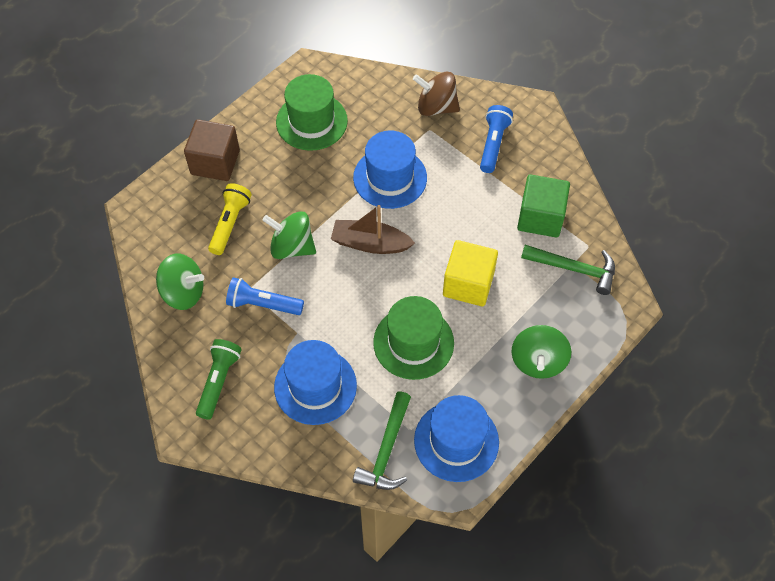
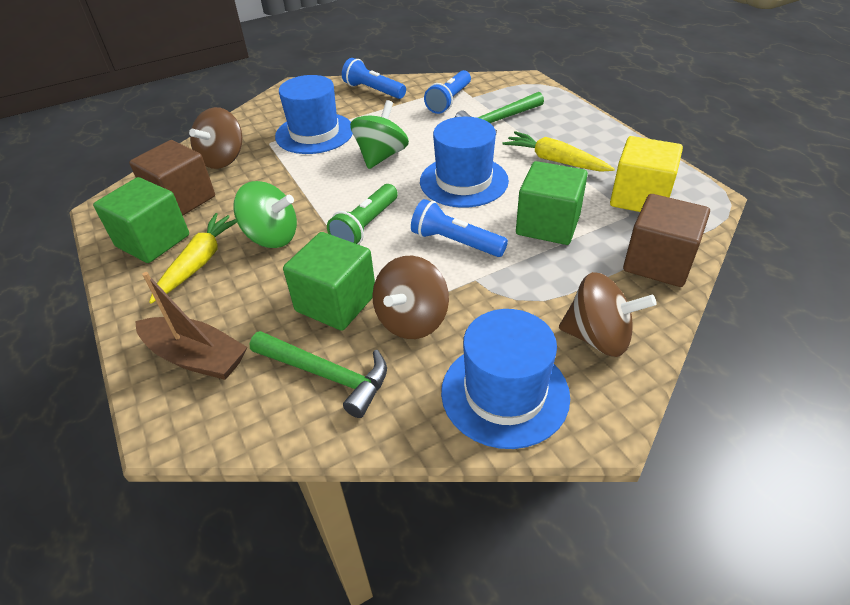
blue flashlight: 2 -> 3
brown cube: 1 -> 2
brown spinning top: 1 -> 3
green cube: 1 -> 3
green hat: 2 -> 0
green spinning top: 3 -> 2
yellow carrot: 0 -> 2
yellow flashlight: 1 -> 0

